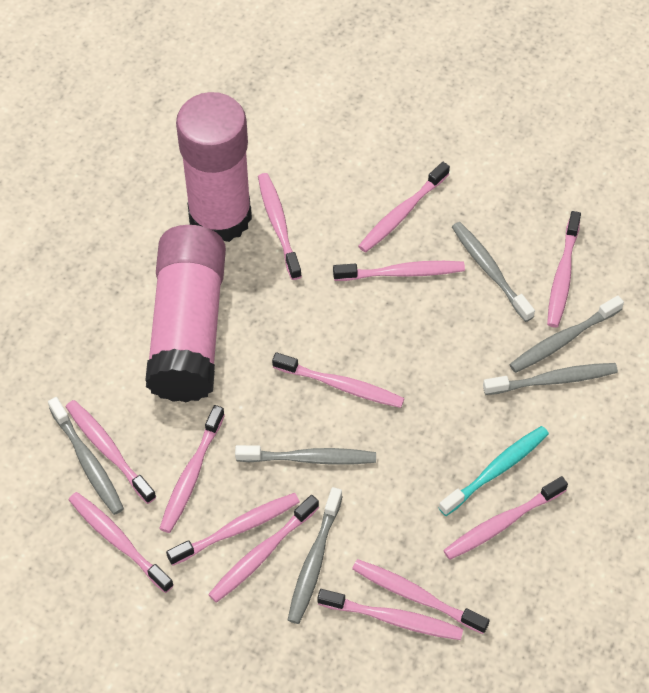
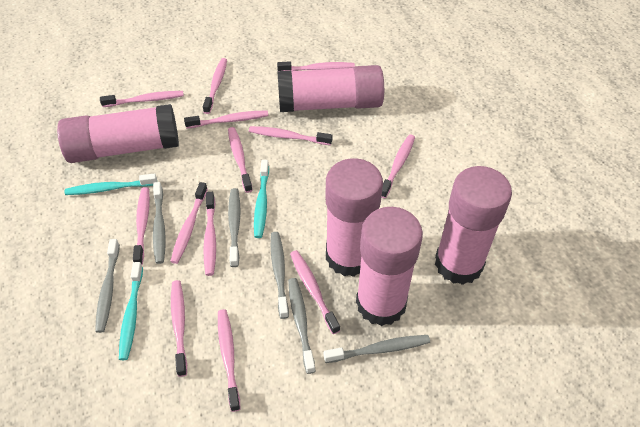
pink glue stick: 2 -> 5
turquoise toothbrush: 1 -> 3

